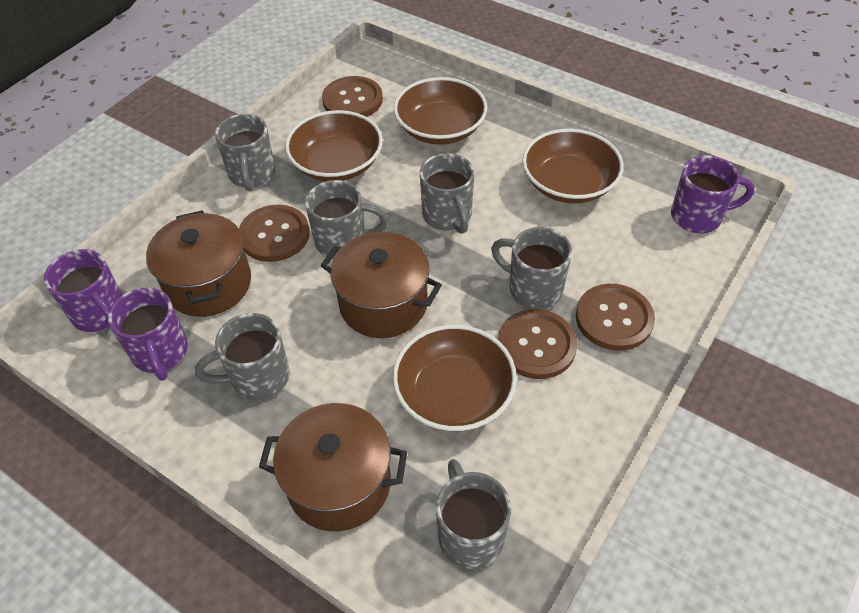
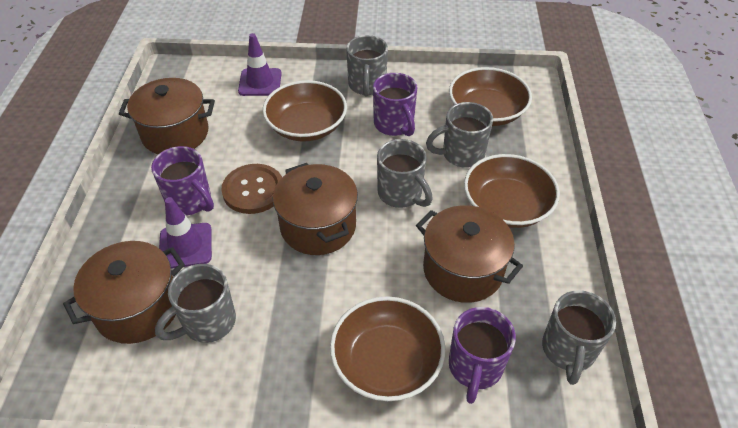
brown button: 4 -> 1
brown pot: 3 -> 4
grey mug: 6 -> 5
purple traffic cone: 0 -> 2

